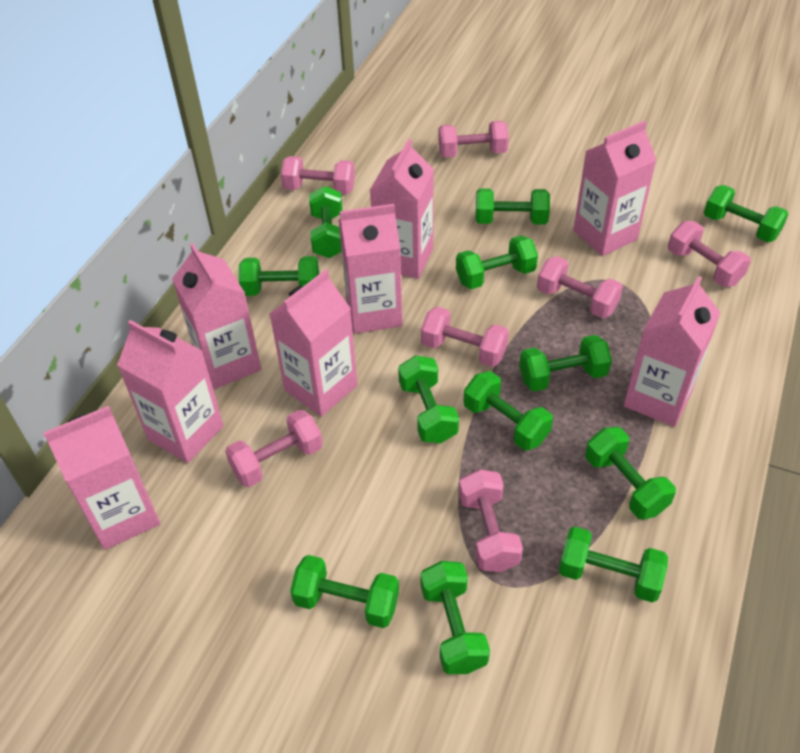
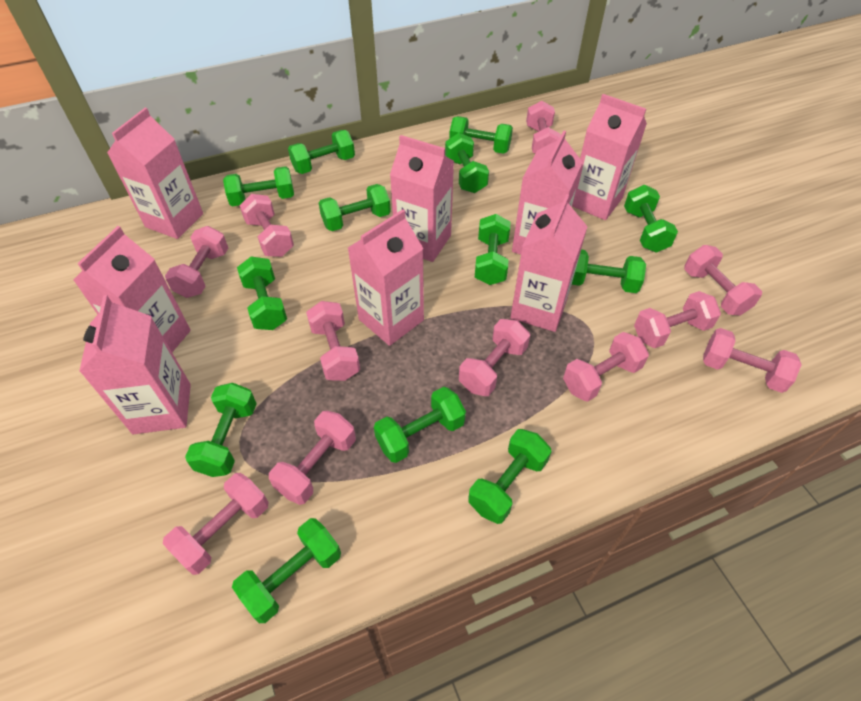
green dumbbell: 12 -> 13
pink dumbbell: 7 -> 11

